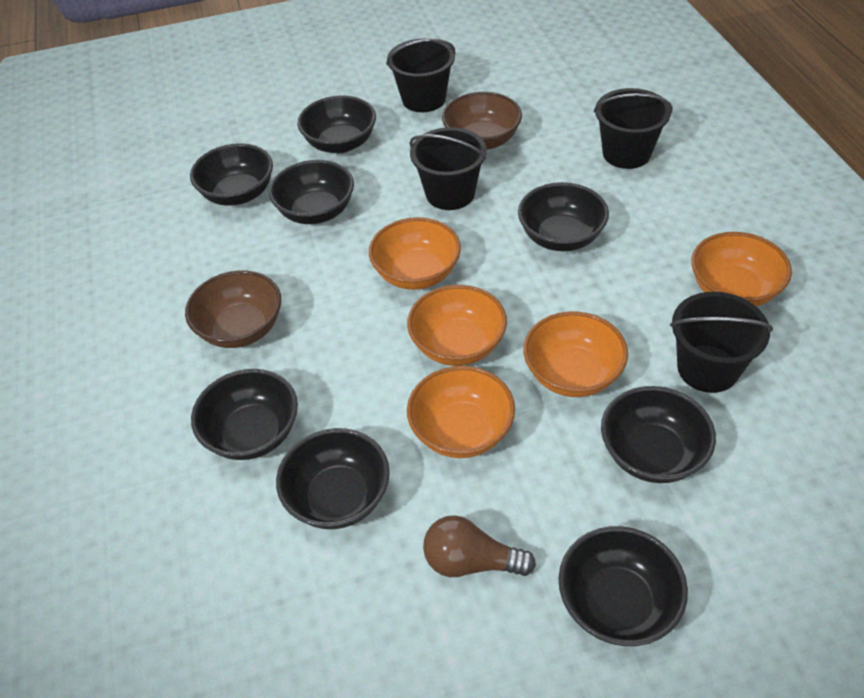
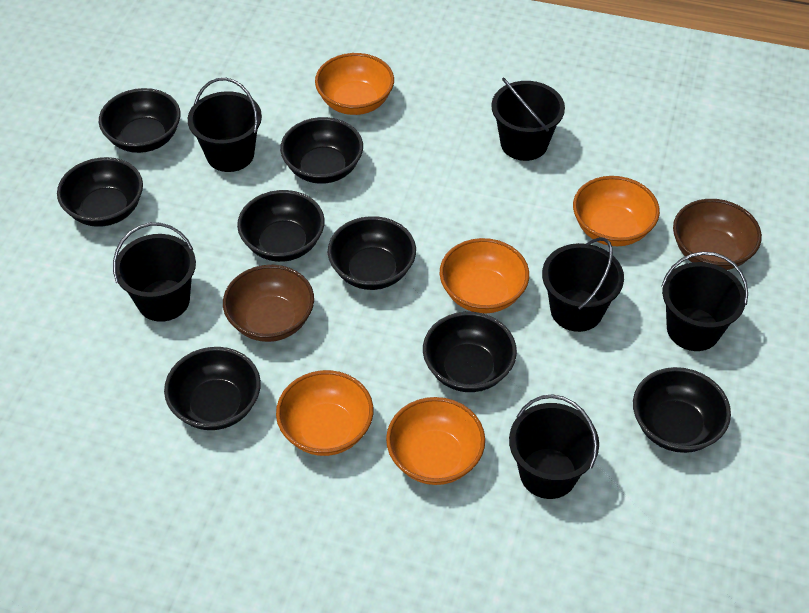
black bucket: 4 -> 6
brown light bulb: 1 -> 0

